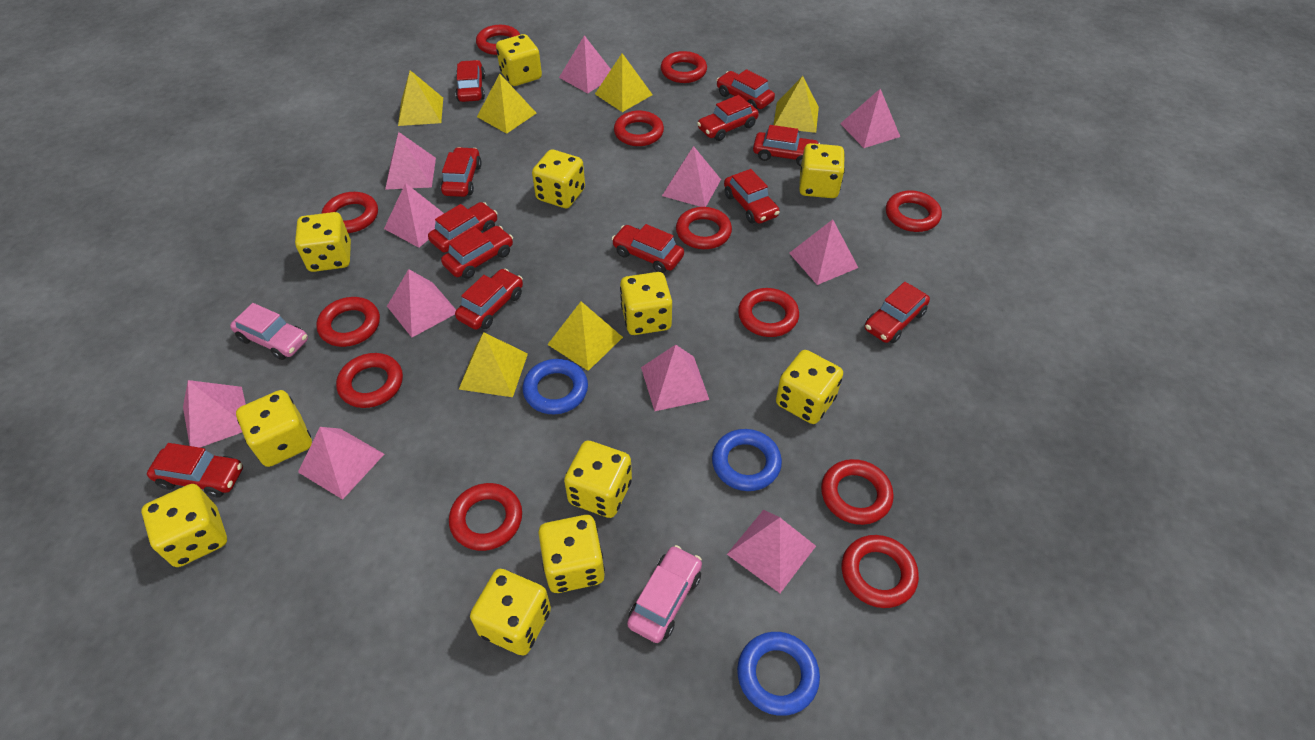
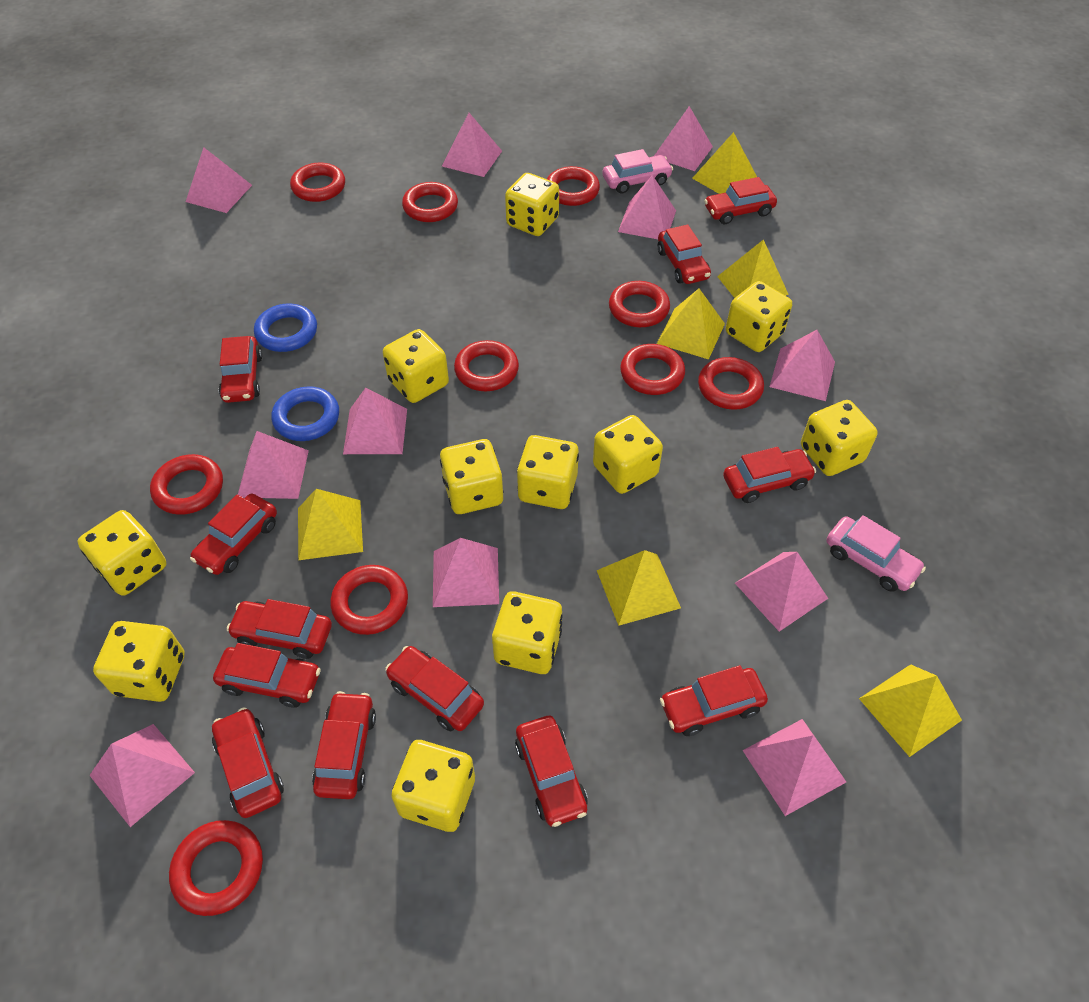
blue ring: 3 -> 2
red ring: 12 -> 10

